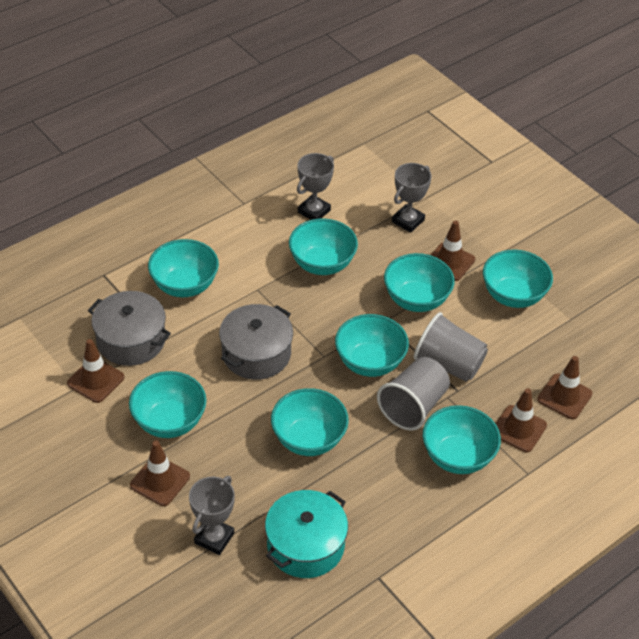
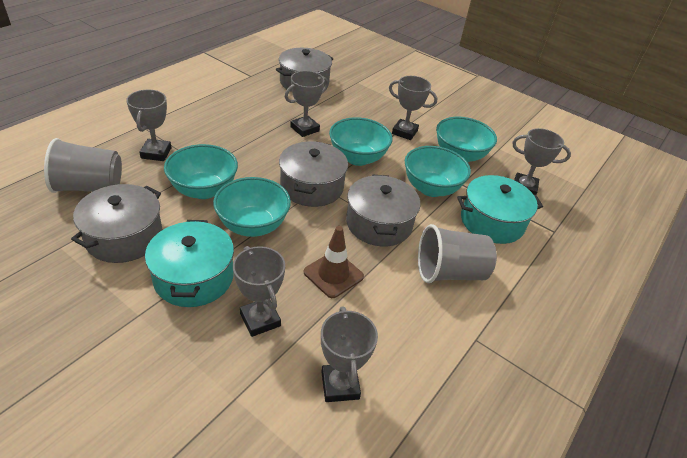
brown traffic cone: 5 -> 1
grey pot: 2 -> 4
grey trophy: 3 -> 6
turquoise bowl: 8 -> 5
turquoise pot: 1 -> 2

